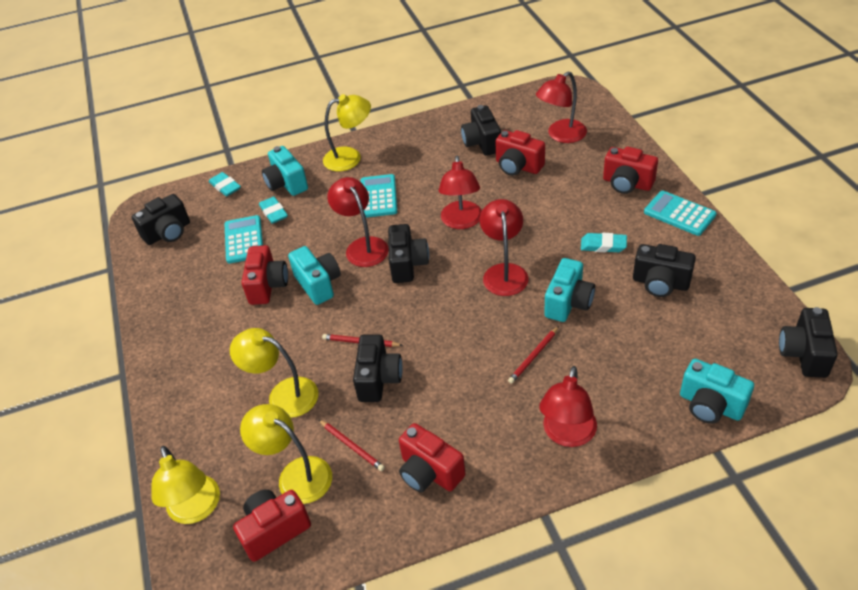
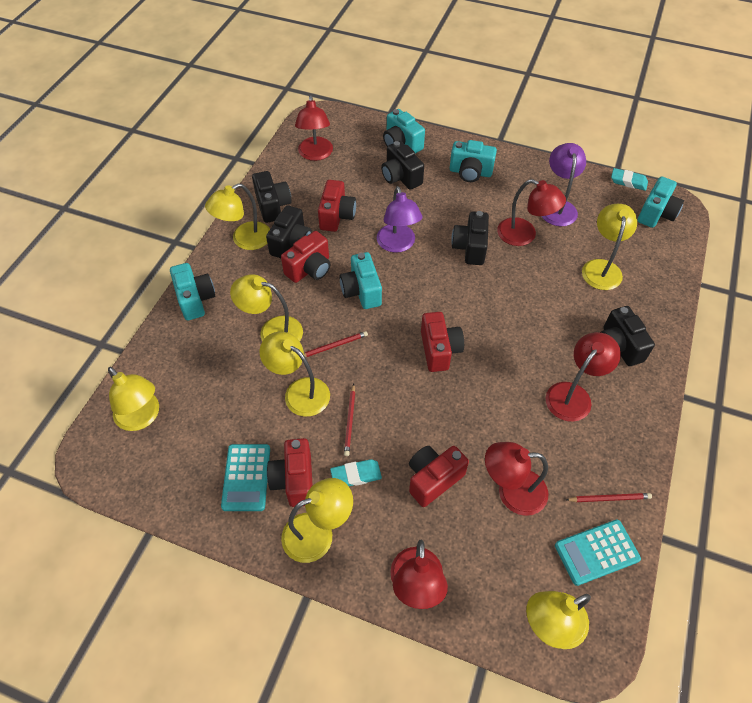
black camera: 6 -> 5
purple lamp: 0 -> 2
turquoise calculator: 3 -> 2
turquoise camera: 4 -> 5
turquoise eraser: 3 -> 2
yellow lamp: 4 -> 7

